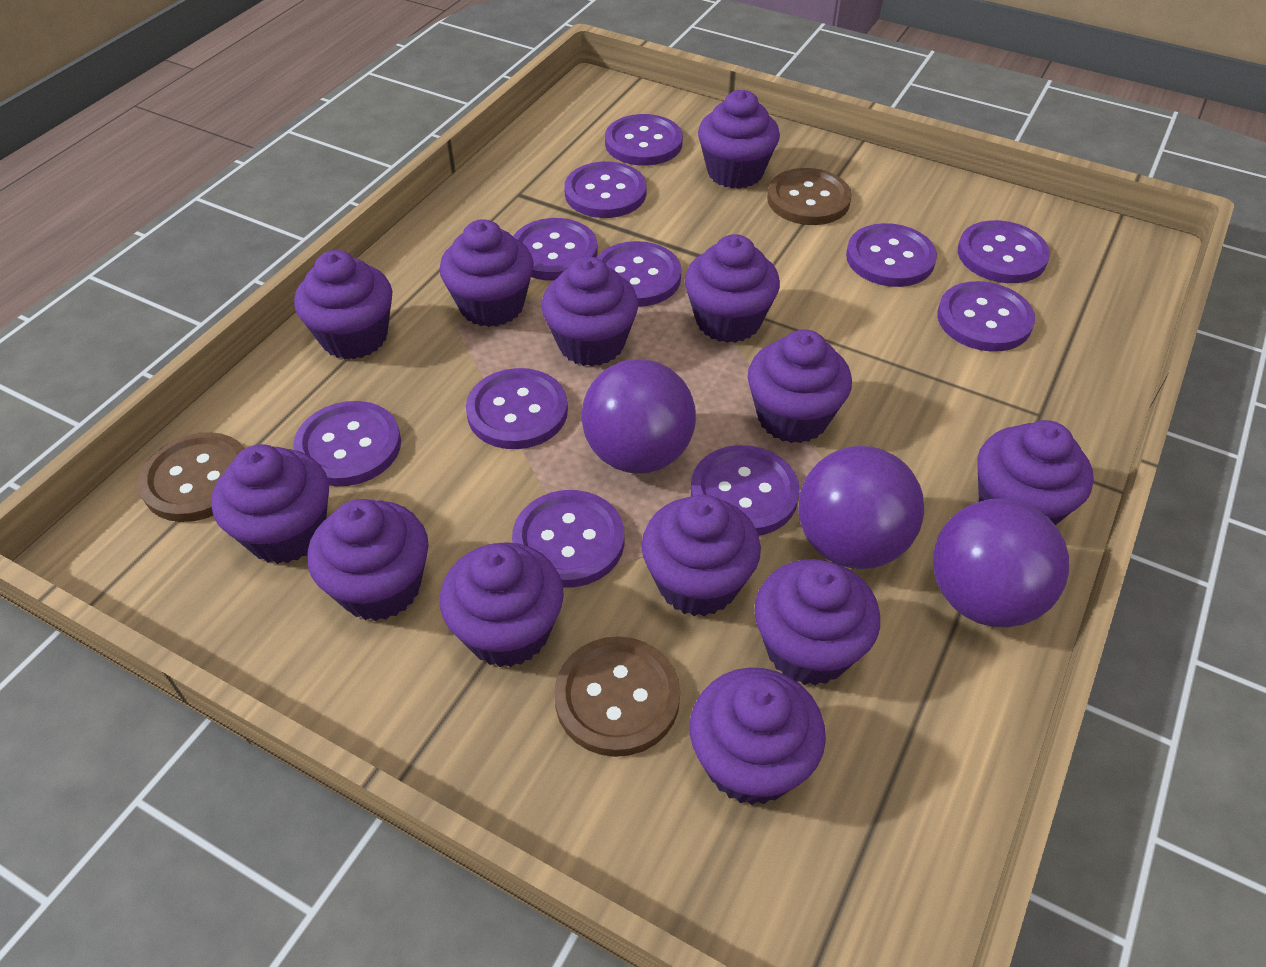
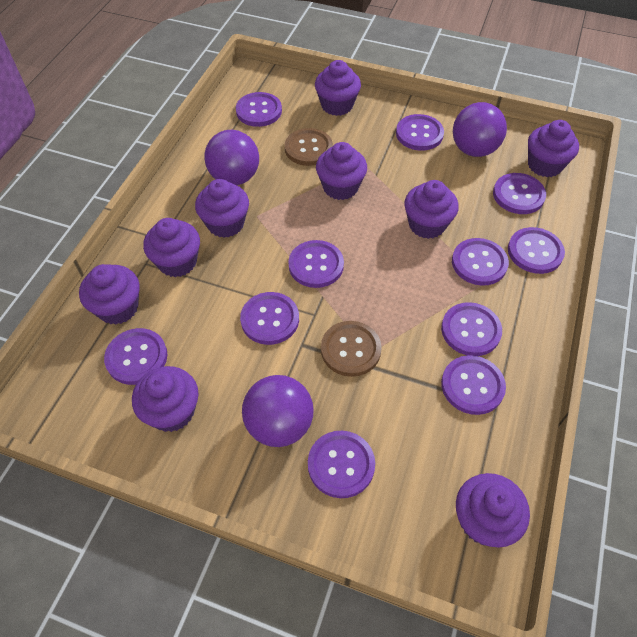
brown button: 3 -> 2
purple cupcake: 13 -> 9

